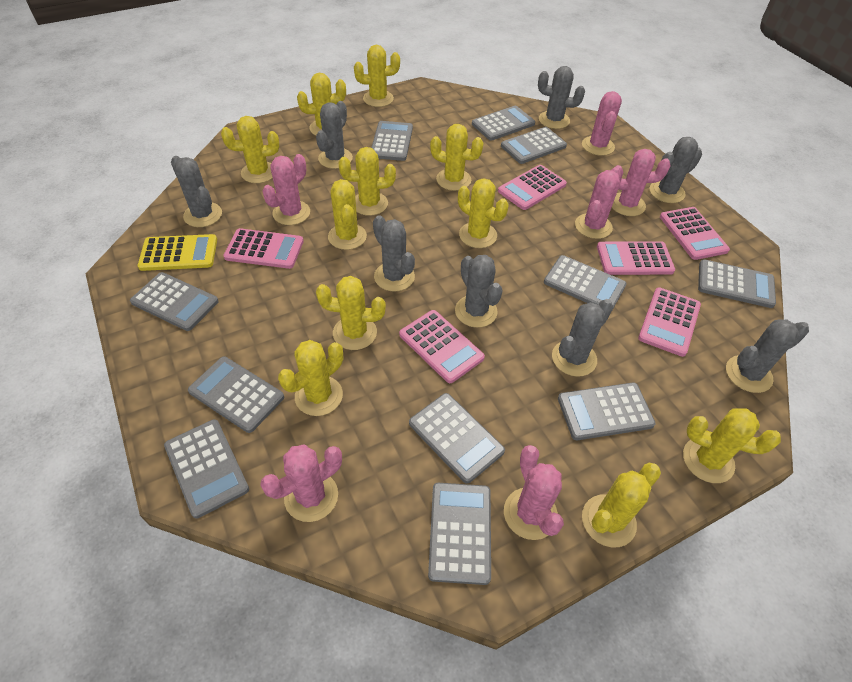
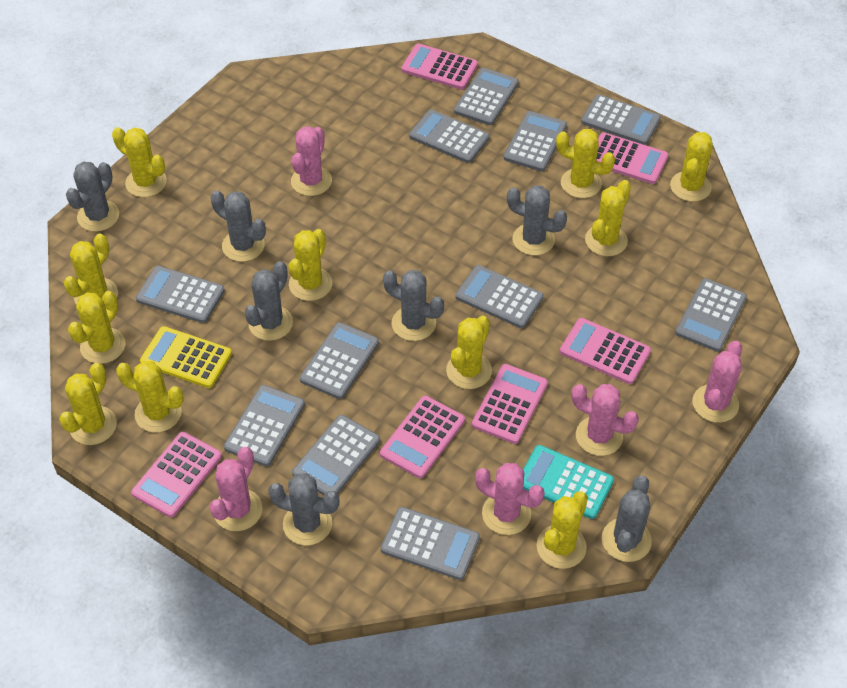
grey cactus: 8 -> 7
pink cactus: 6 -> 5
turquoise calculator: 0 -> 1

